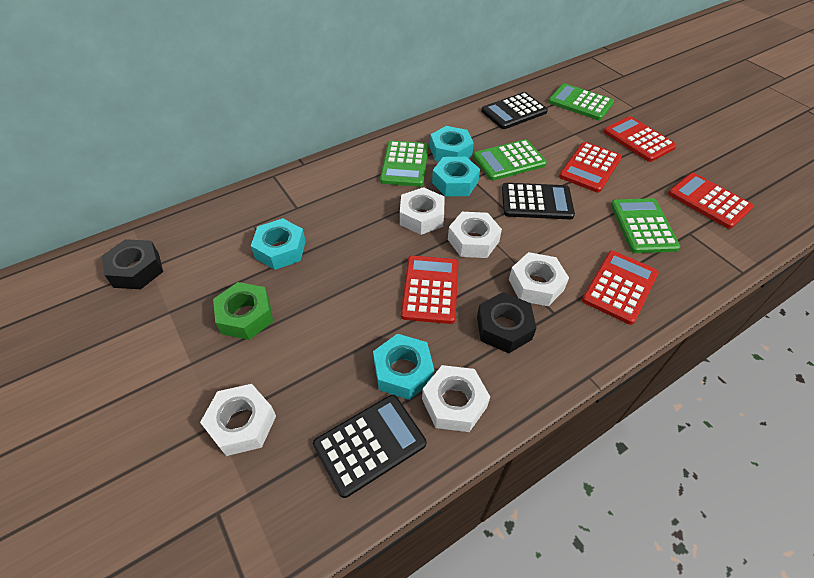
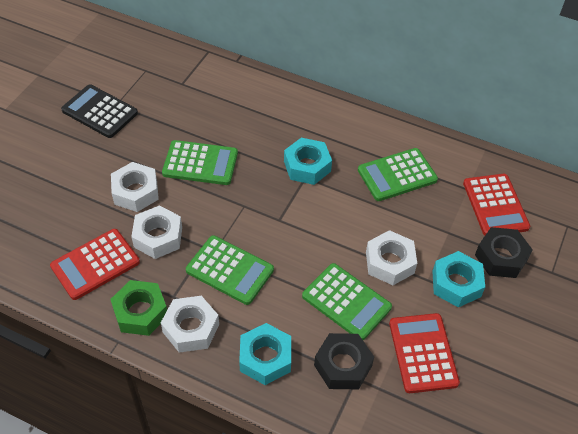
black calculator: 3 -> 1
red calculator: 5 -> 3
turquoise nut: 4 -> 3
white nut: 5 -> 4

